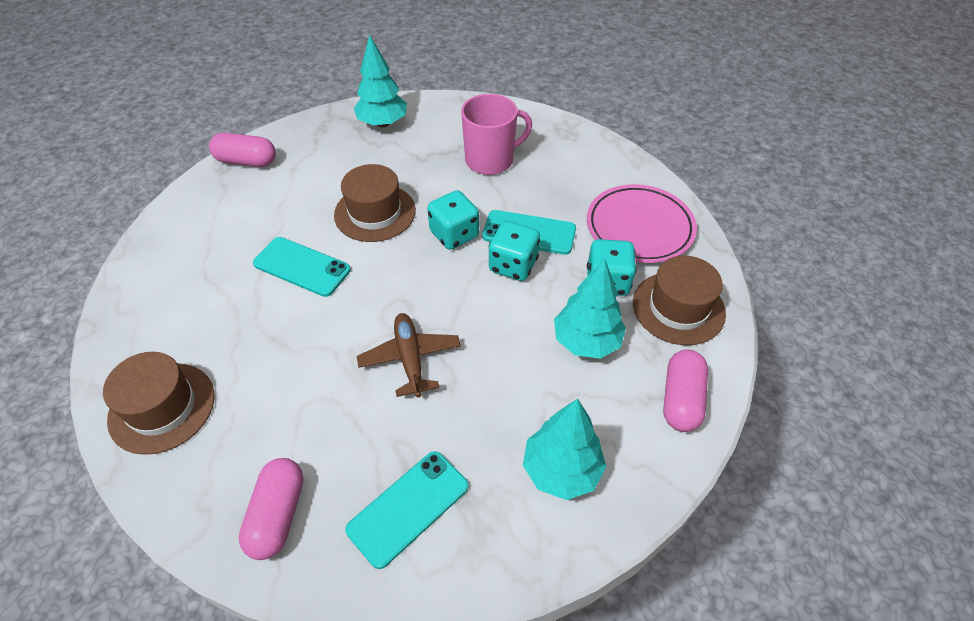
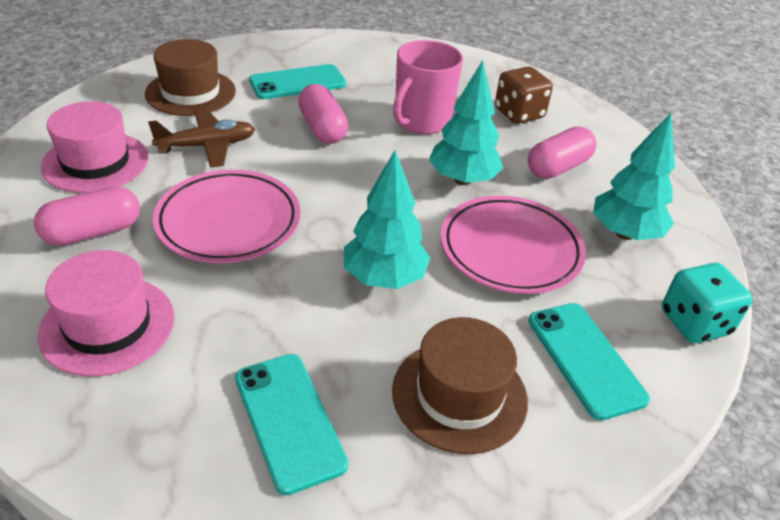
brown dice: 0 -> 1
brown hat: 3 -> 2
pink hat: 0 -> 2
pink plate: 1 -> 2
turquoise dice: 3 -> 1

